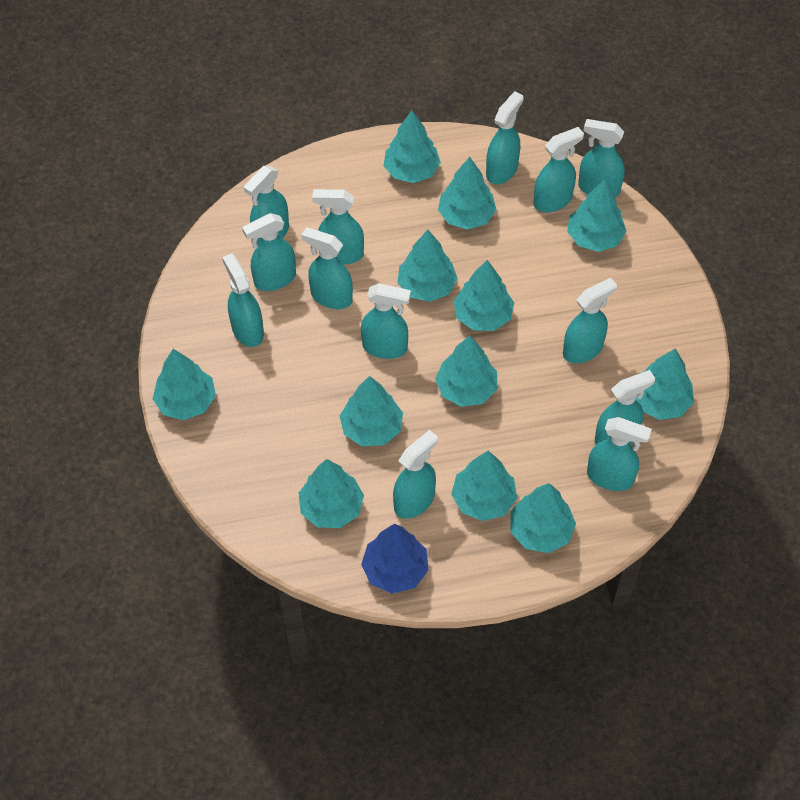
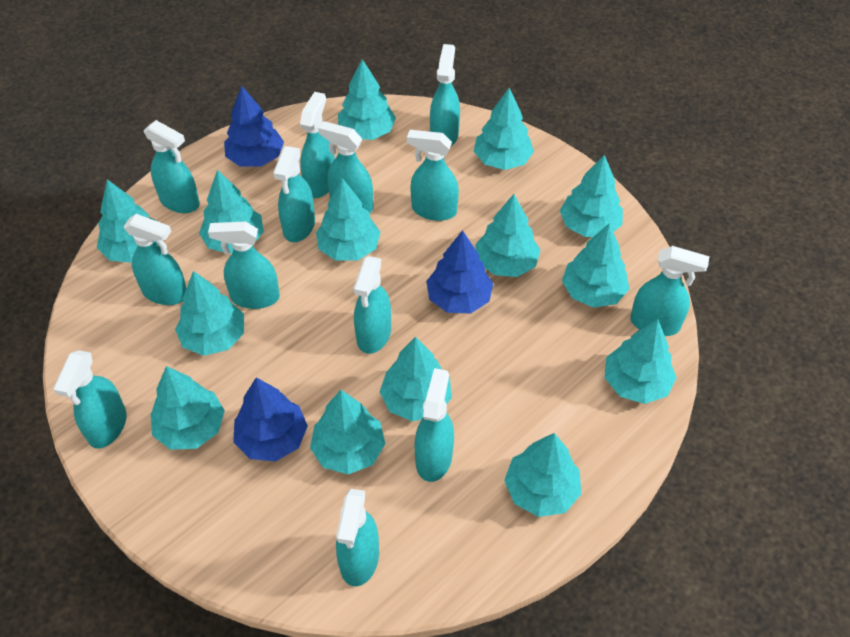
blue tree: 1 -> 3
turquoise tree: 12 -> 14

